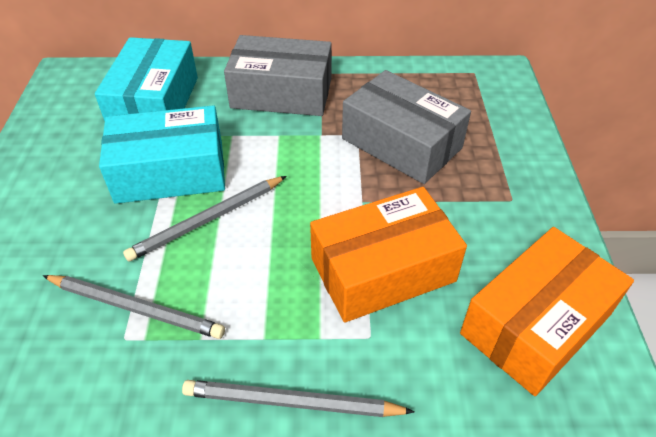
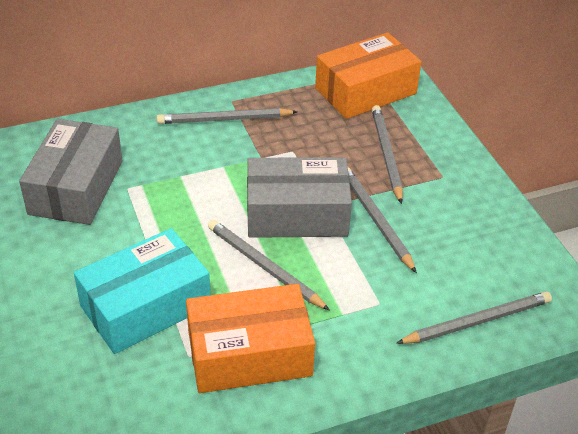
grey pencil: 3 -> 5
turquoise box: 2 -> 1

